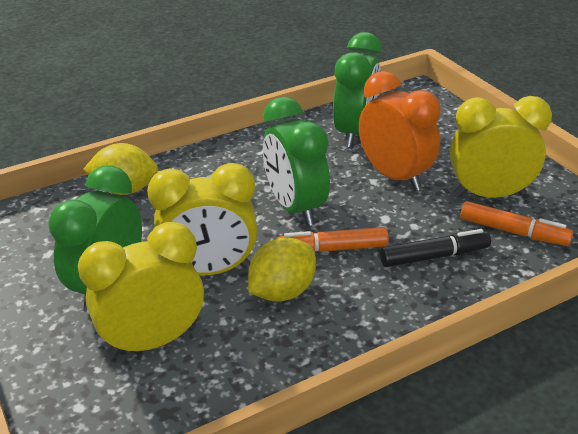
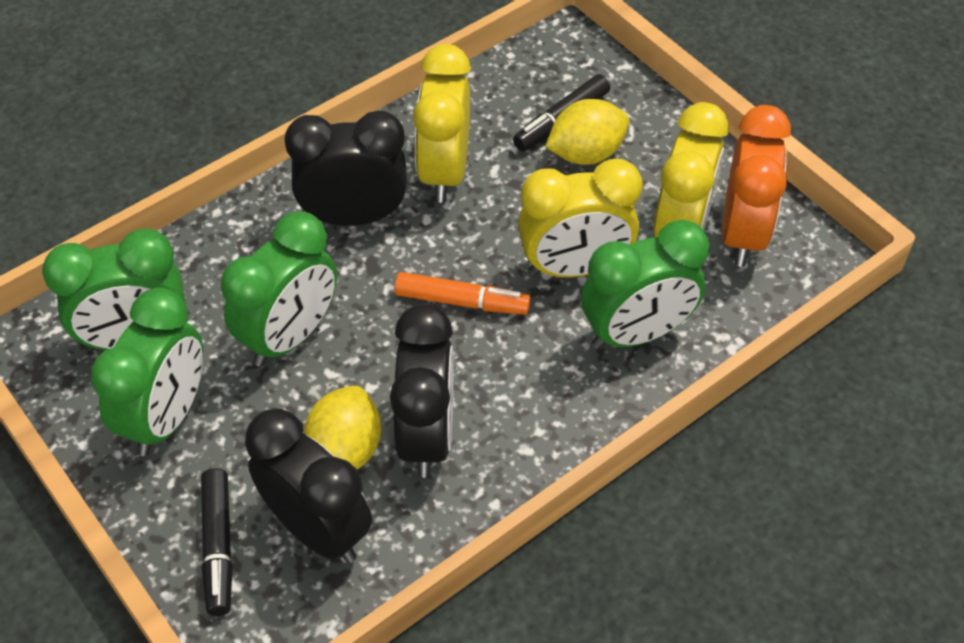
black clock: 0 -> 3
black marker: 1 -> 2
green clock: 3 -> 4
orange marker: 2 -> 1

